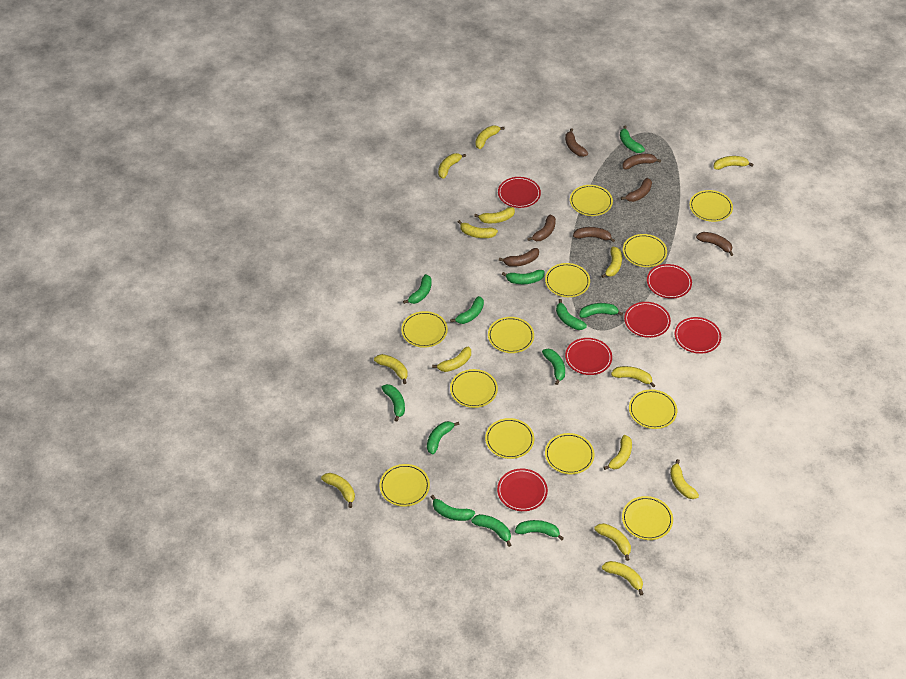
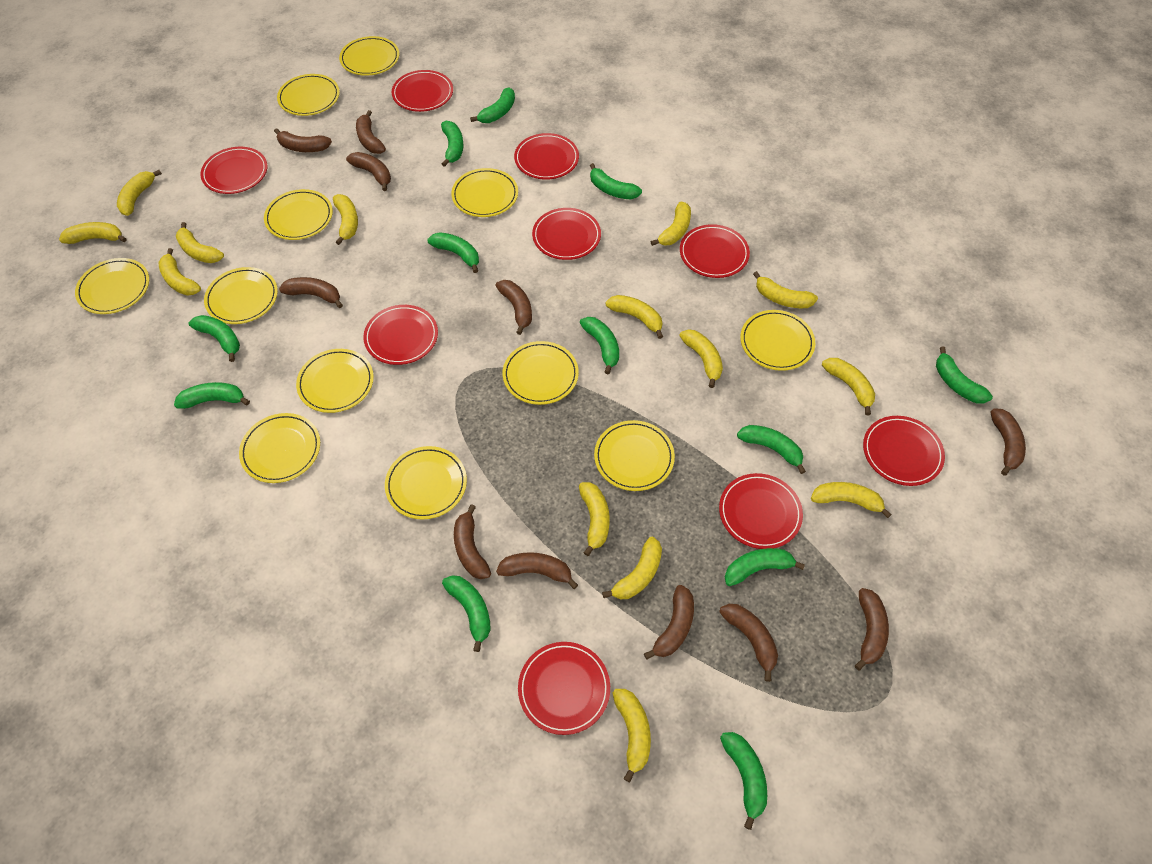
brown banana: 7 -> 11
red plate: 6 -> 9

